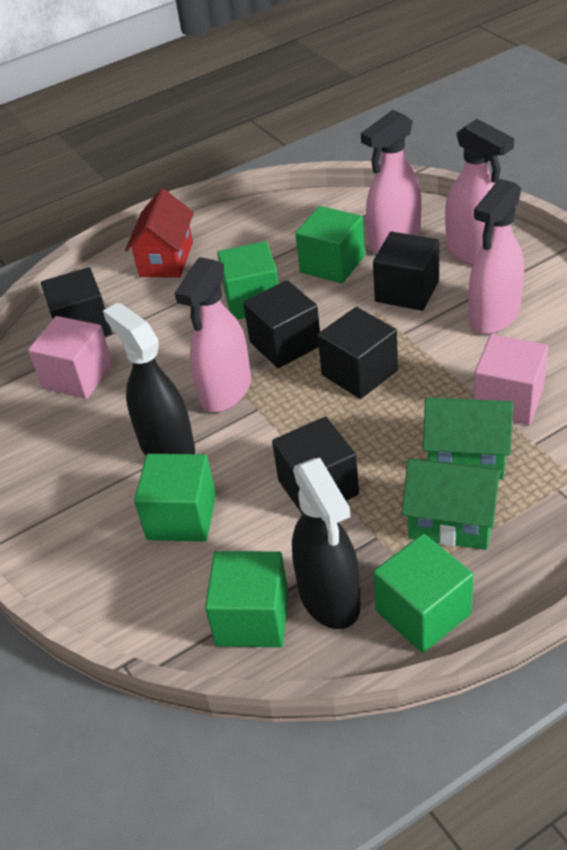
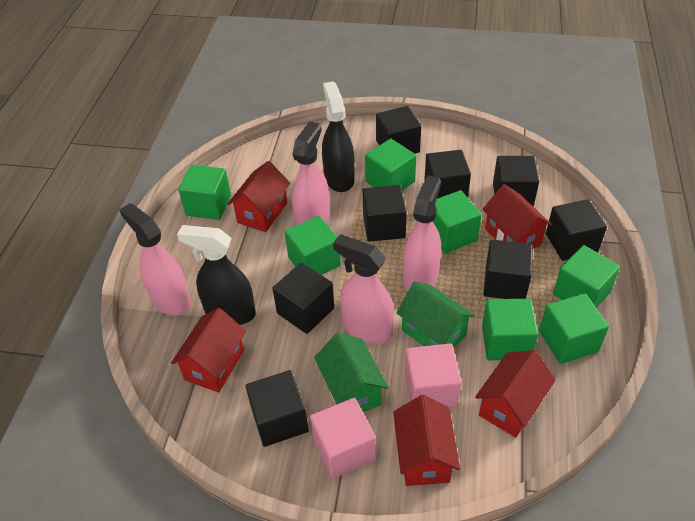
black cube: 5 -> 8
green cube: 5 -> 7
red house: 1 -> 5

